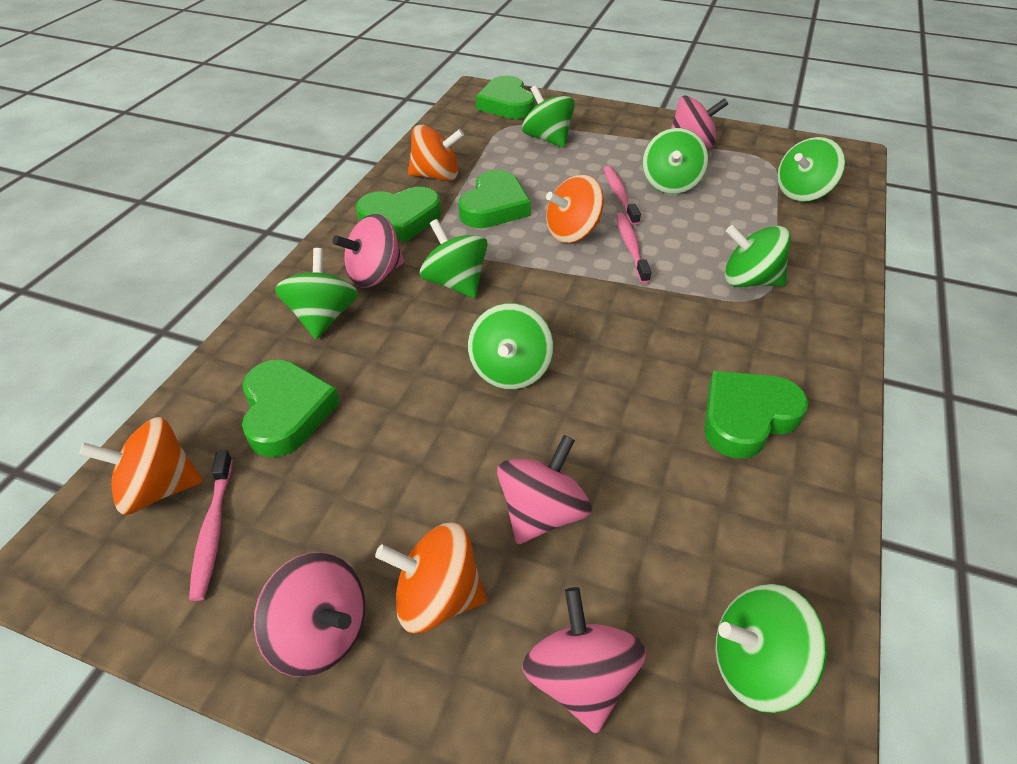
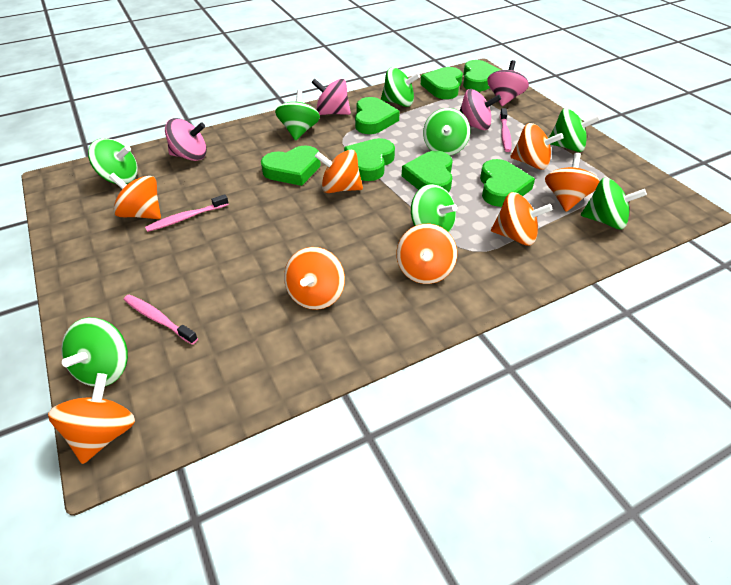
green heart: 5 -> 7
orange spinning top: 4 -> 8
pink spinning top: 5 -> 4

